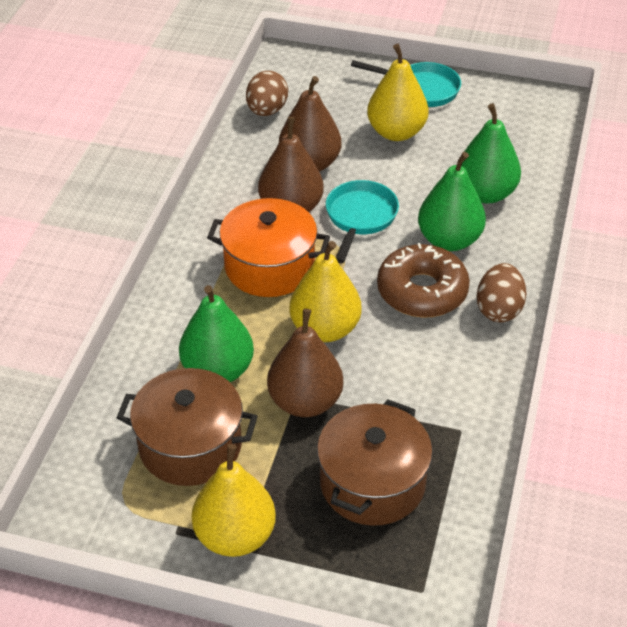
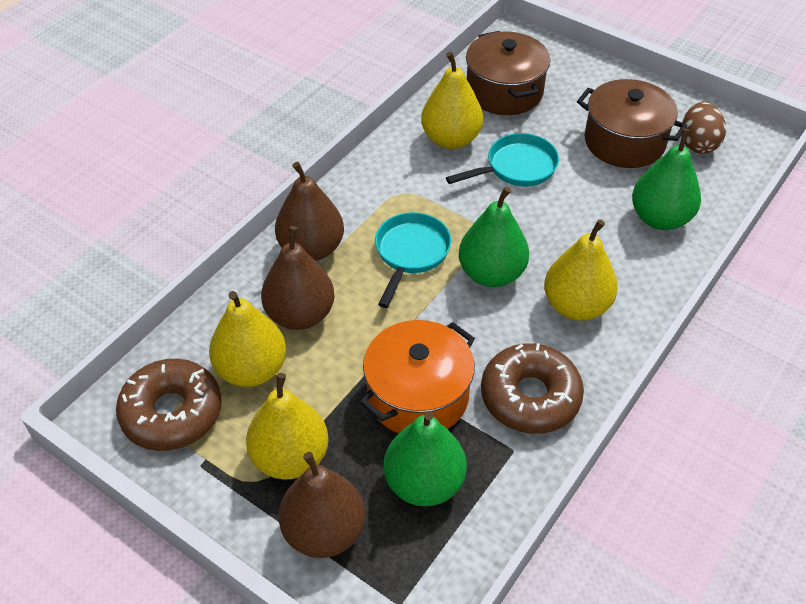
brown donut: 1 -> 2
brown egg: 2 -> 1
yellow pear: 3 -> 4

